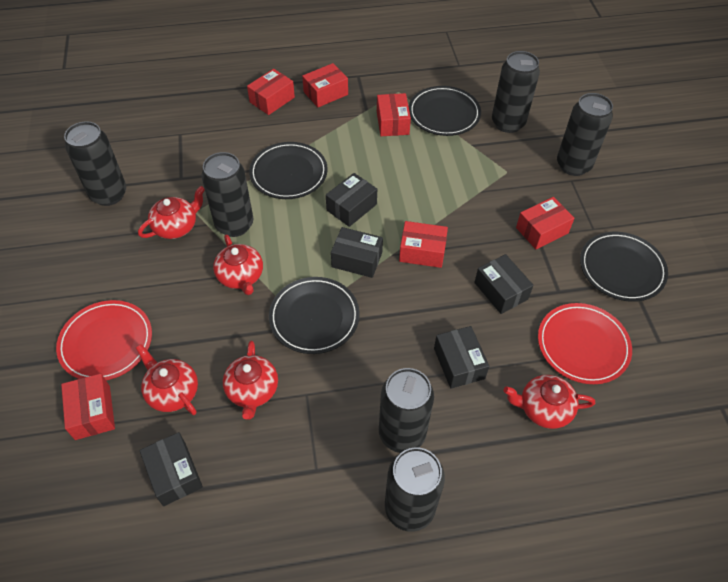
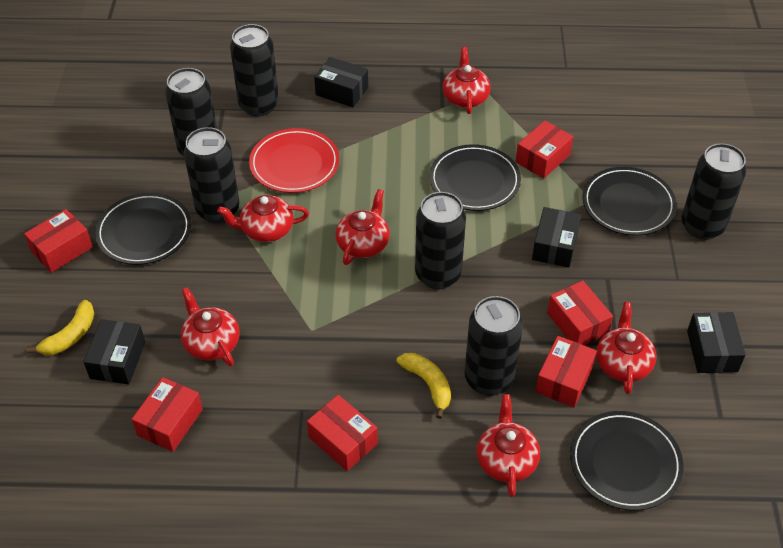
black box: 5 -> 4
red plate: 2 -> 1
red teapot: 5 -> 6
yellow banana: 0 -> 2

